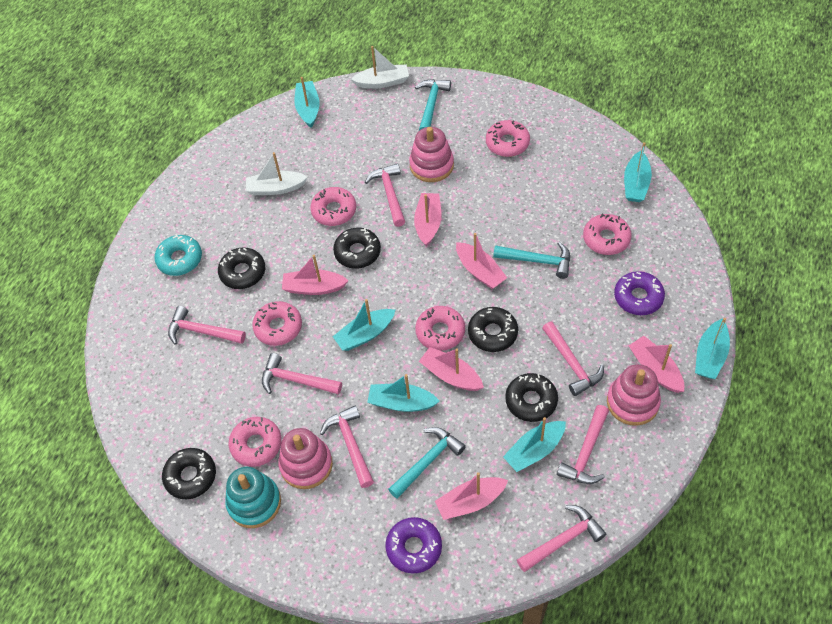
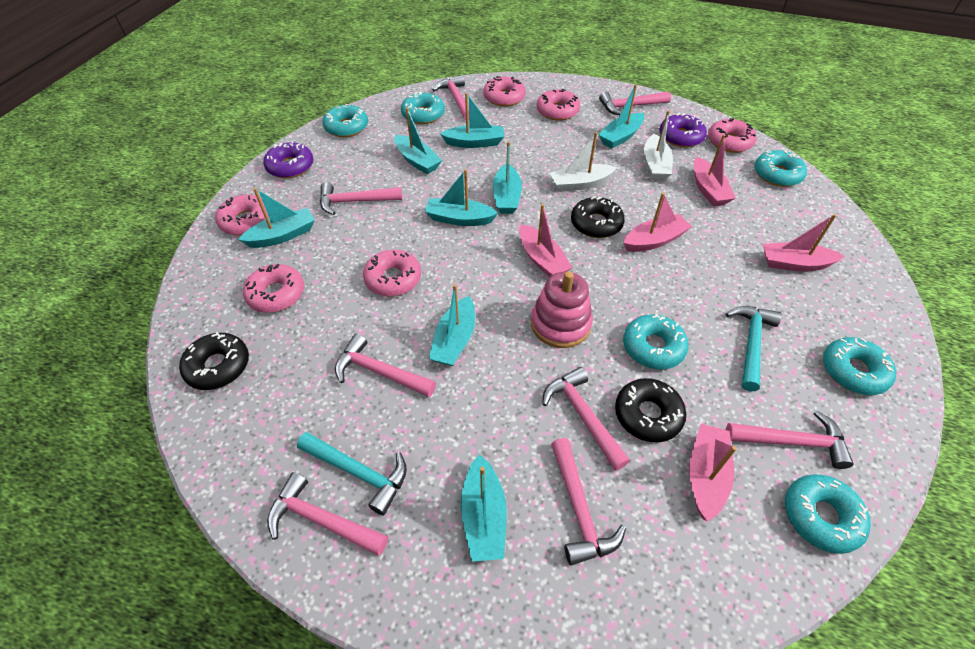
black donut: 5 -> 3
pink boat: 6 -> 5
pink hammer: 7 -> 8
pink stacking toy: 3 -> 1
turquoise boat: 6 -> 8
turquoise donut: 1 -> 6
turquoise hammer: 3 -> 2
turquoise stacking toy: 1 -> 0

